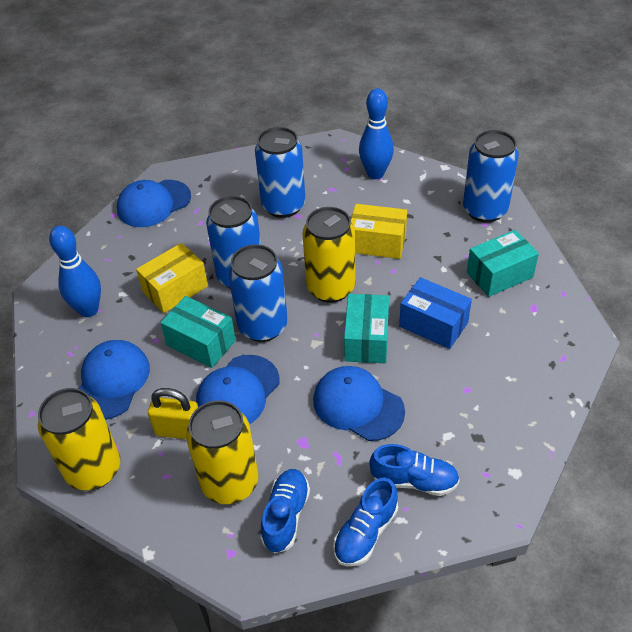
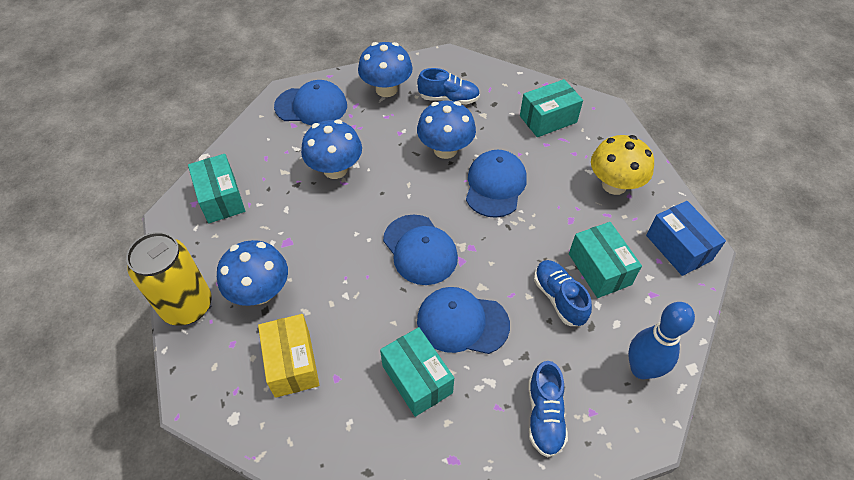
blue bowling pin: 2 -> 1
blue can: 4 -> 0
blue mushroom: 0 -> 4
turquoise box: 3 -> 4
yellow box: 2 -> 1
yellow can: 3 -> 1
yellow mushroom: 0 -> 1
yellow padlock: 1 -> 0

